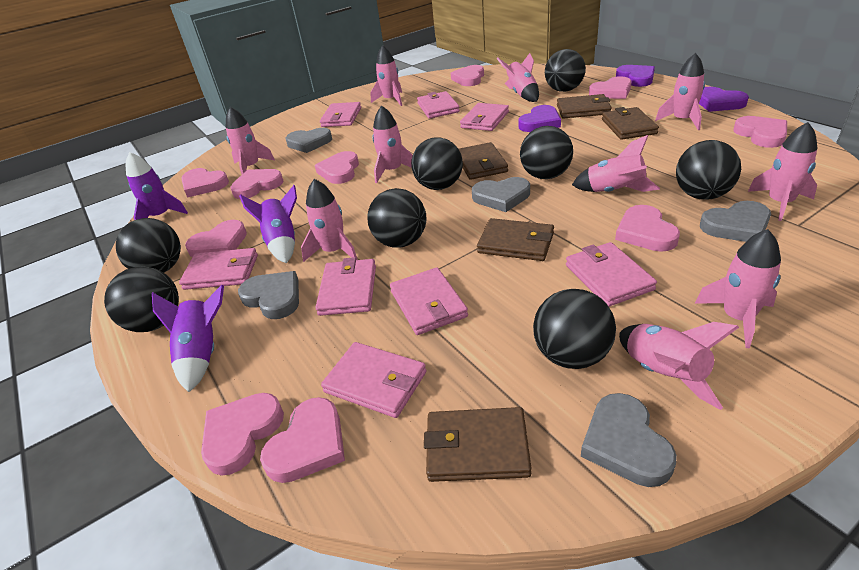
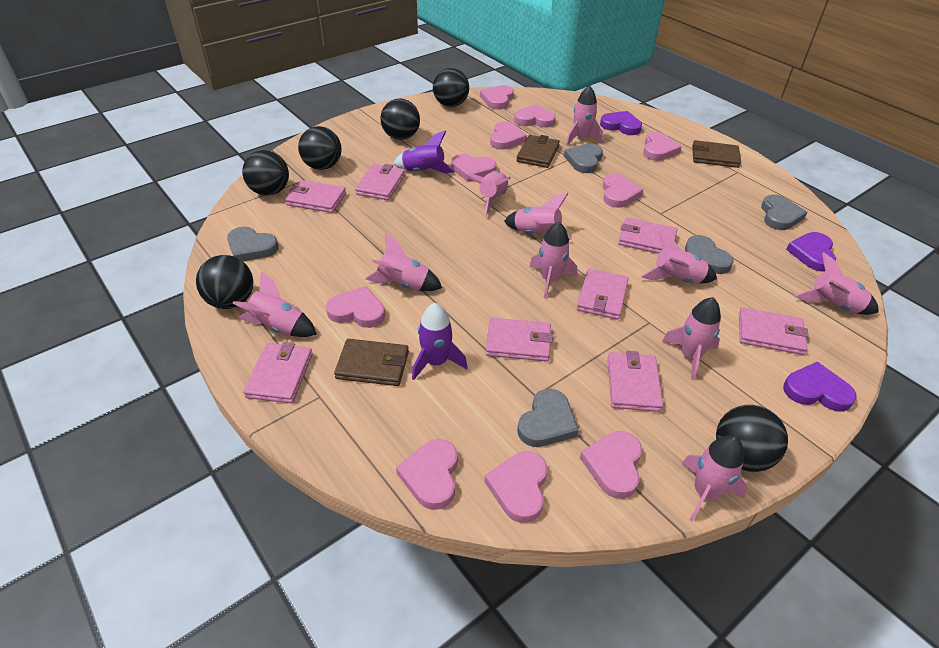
black ball: 8 -> 6
brown wallet: 5 -> 3
purple rocket: 3 -> 2

